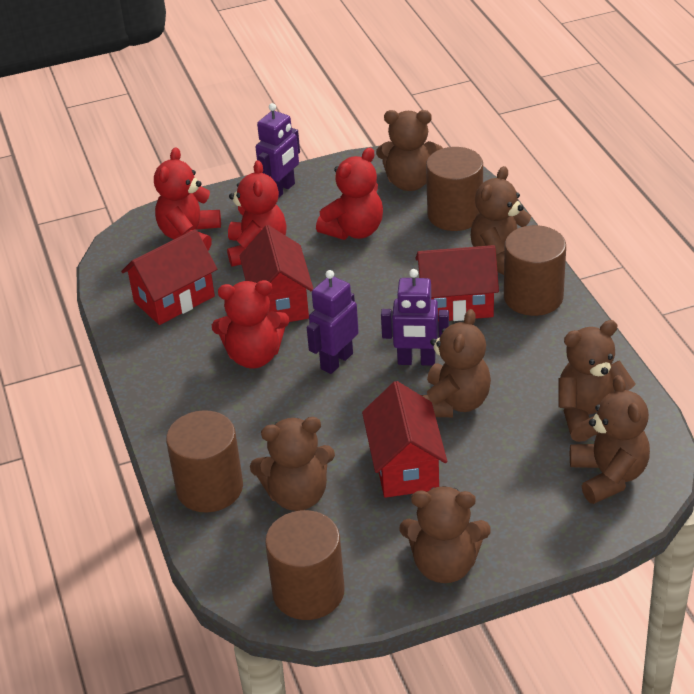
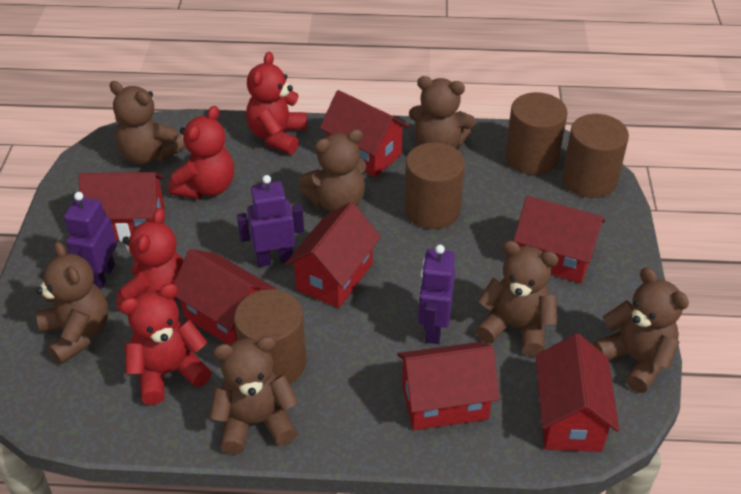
red house: 4 -> 7

